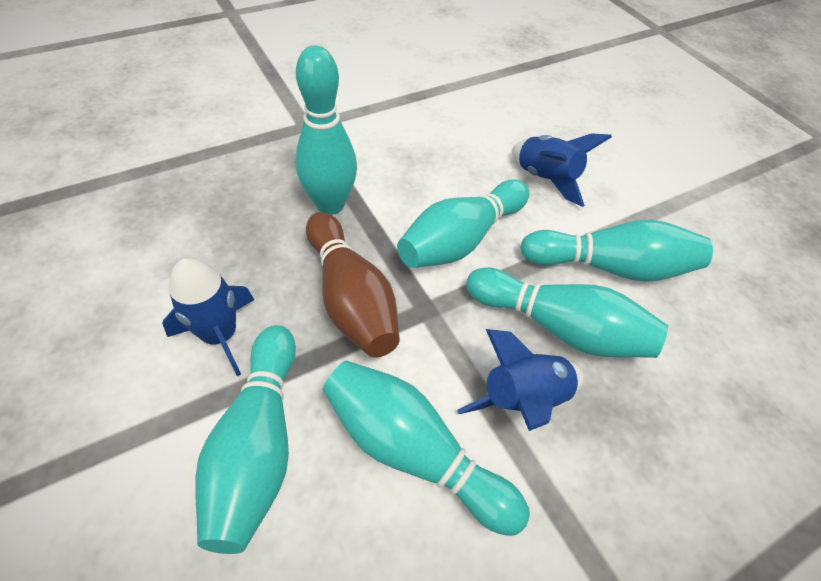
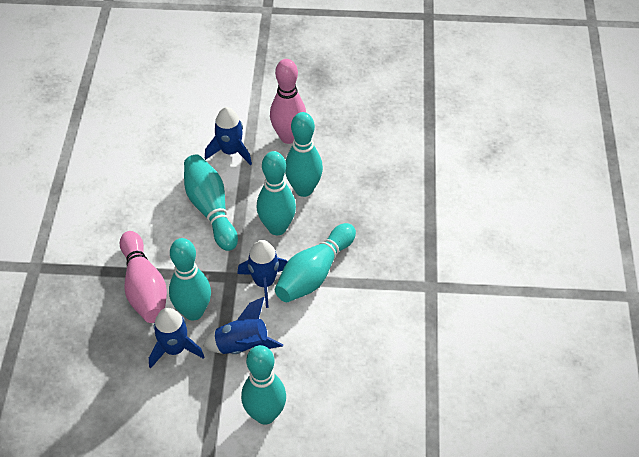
blue rocket: 3 -> 4
brown bowling pin: 1 -> 0
pink bowling pin: 0 -> 2

